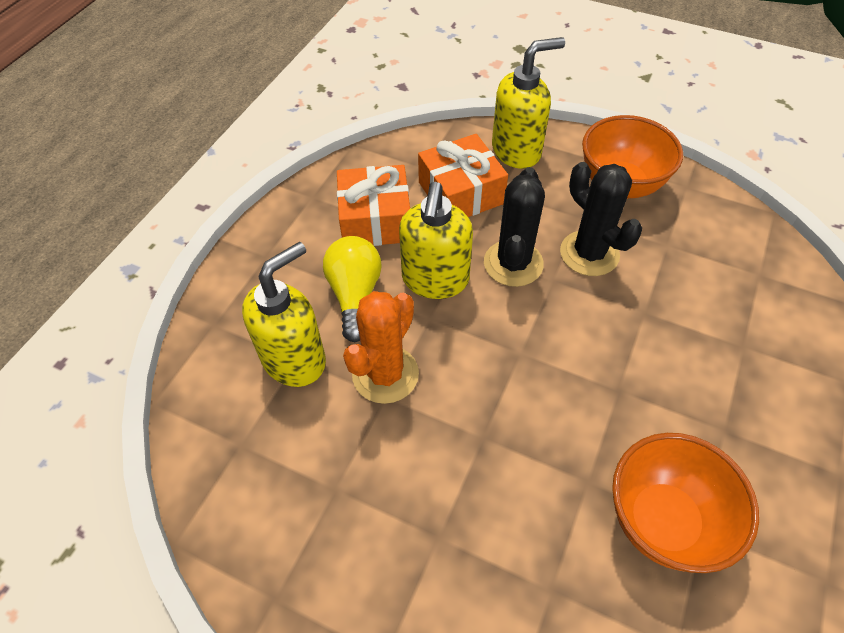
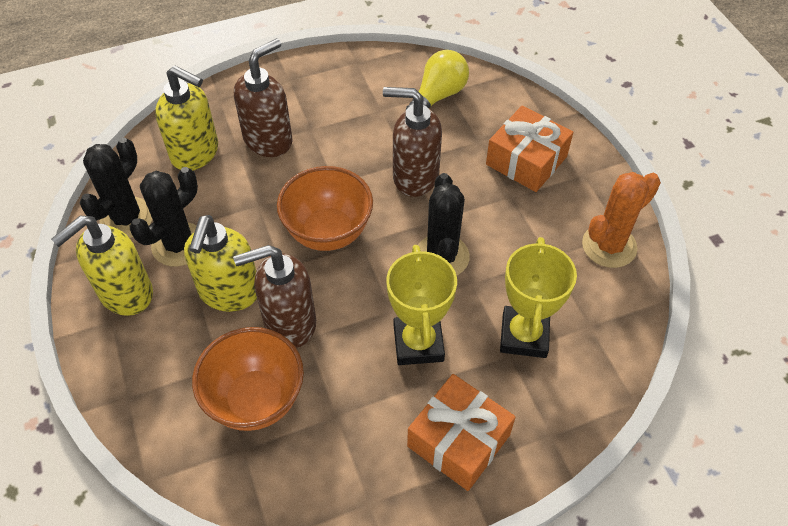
black cactus: 2 -> 3
brown soap dispenser: 0 -> 3
yellow trophy: 0 -> 2

